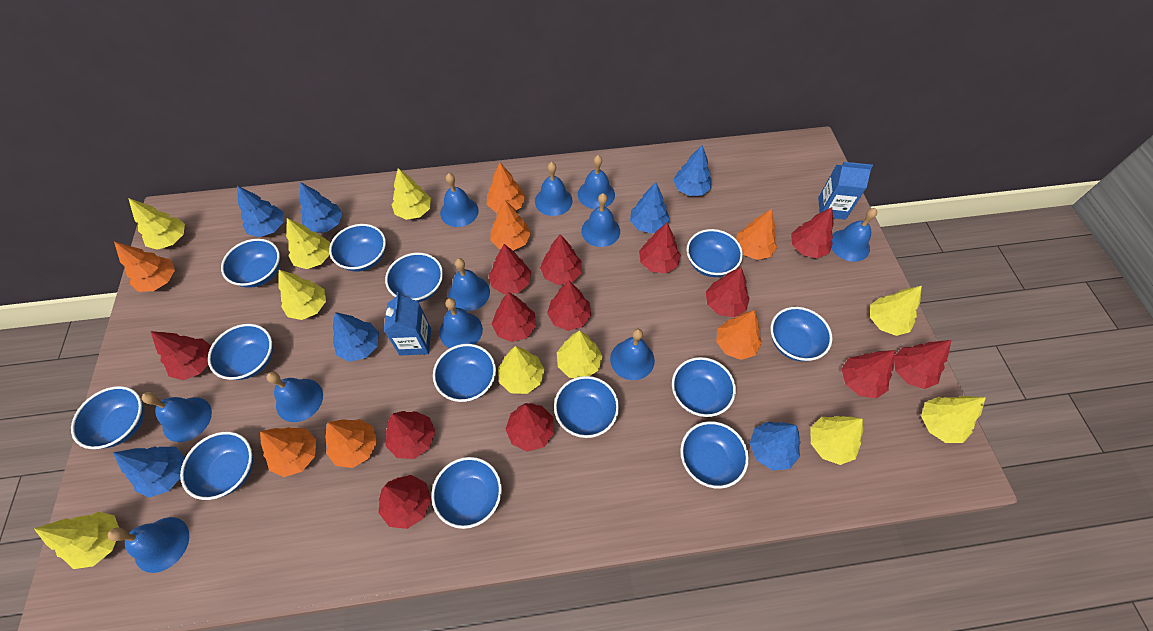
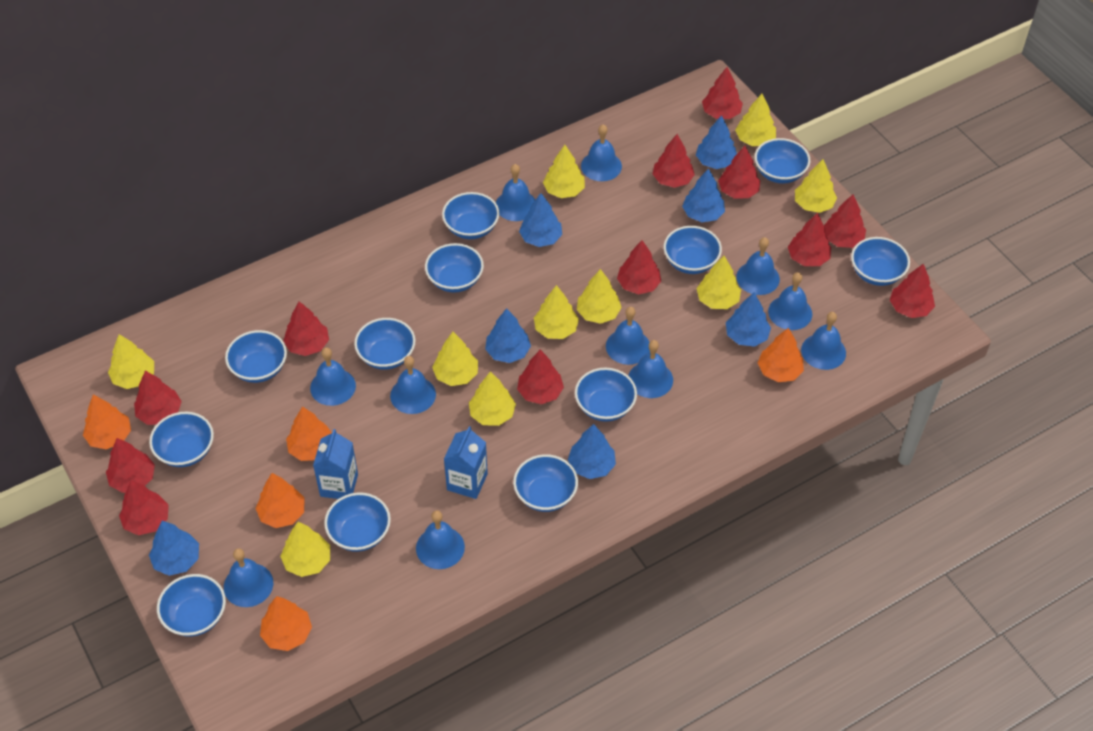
blue bowl: 13 -> 12
orange tree: 7 -> 5
red tree: 13 -> 12

